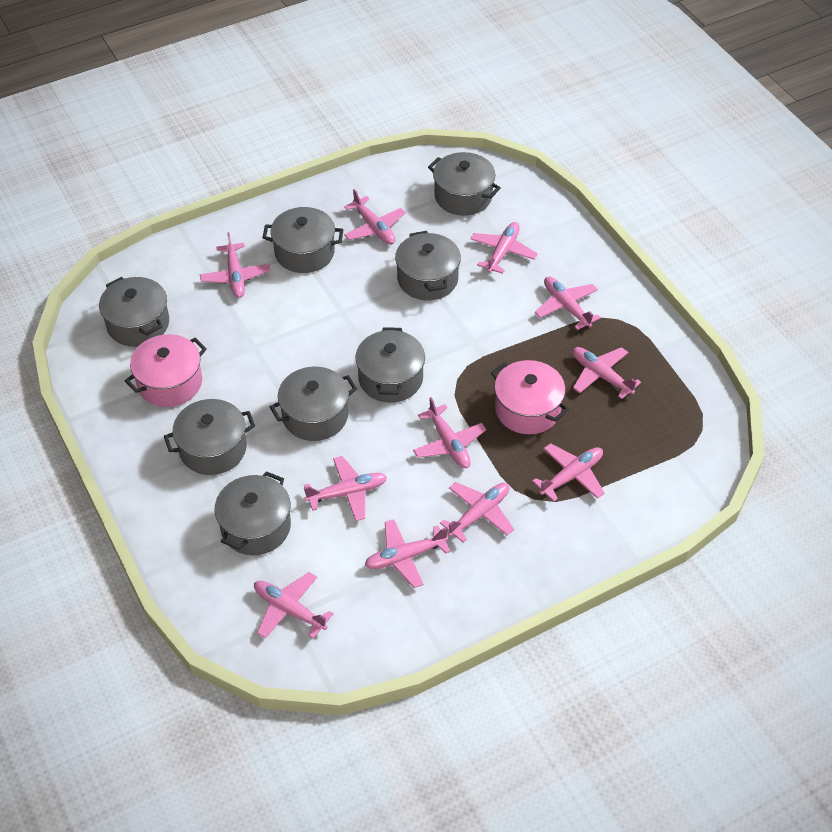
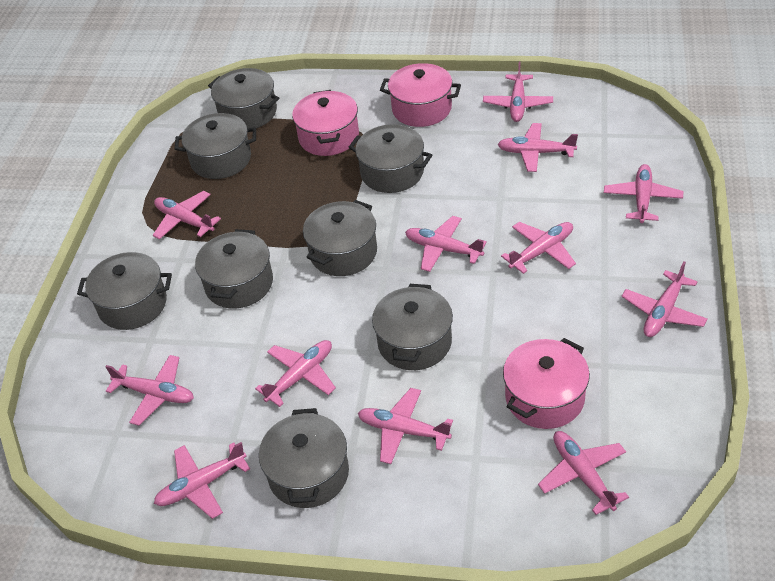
pink plane: 11 -> 12
pink pot: 2 -> 3

